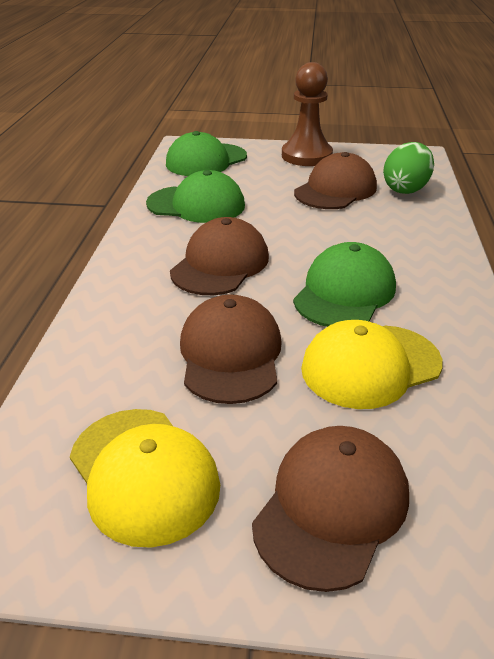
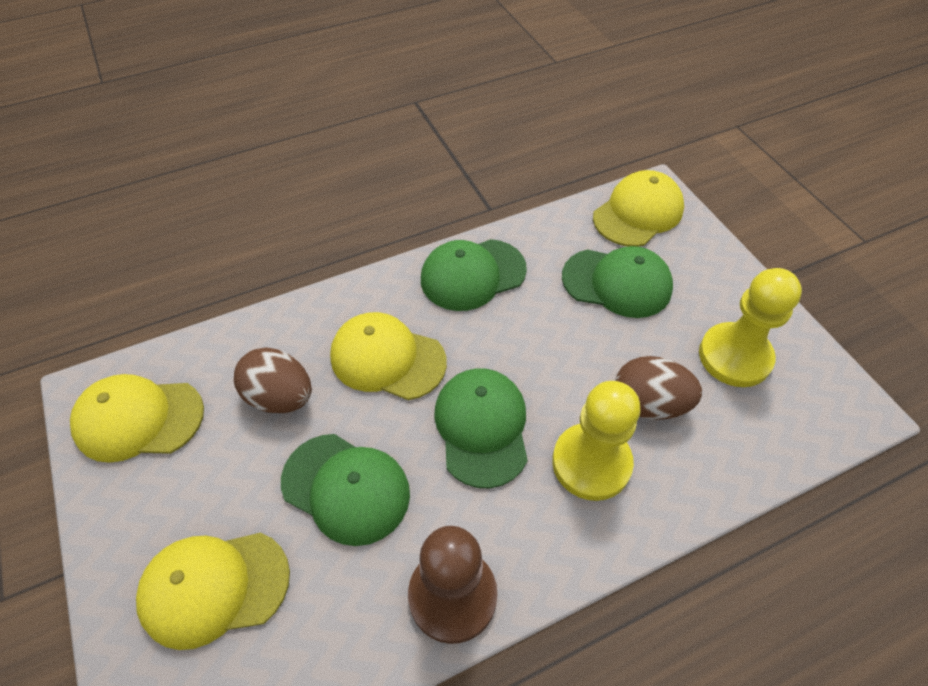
brown cap: 4 -> 0
brown egg: 0 -> 2
green cap: 3 -> 4
green egg: 1 -> 0
yellow cap: 2 -> 4
yellow pawn: 0 -> 2

